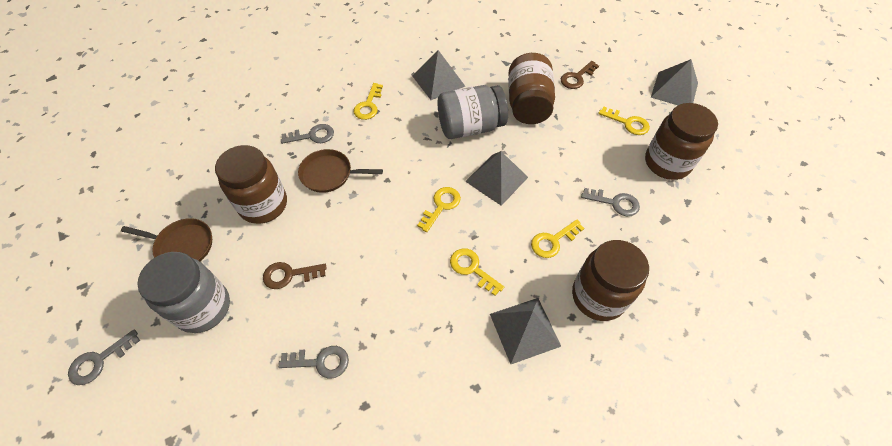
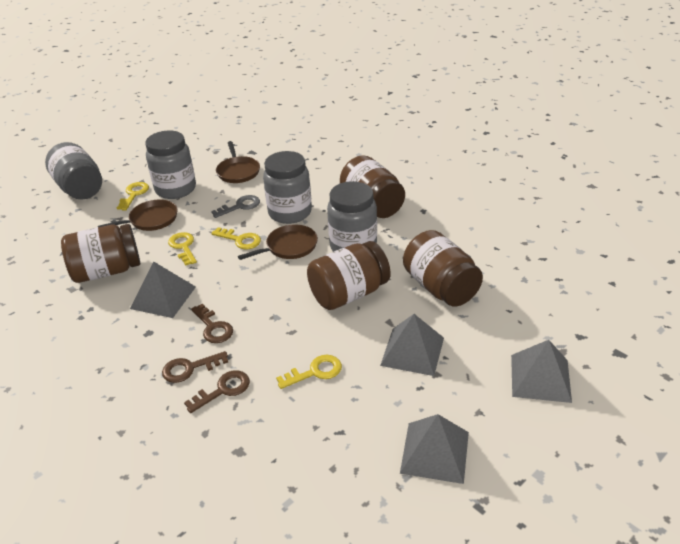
brown key: 2 -> 3
brown pan: 2 -> 3
grey jar: 2 -> 4
grey key: 4 -> 1
yellow key: 5 -> 4

